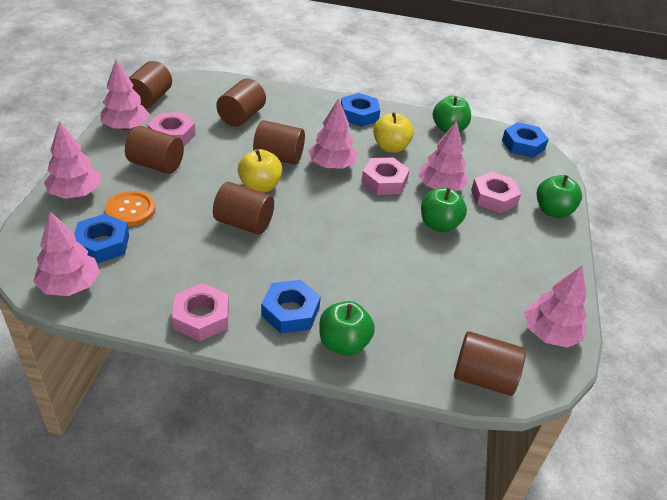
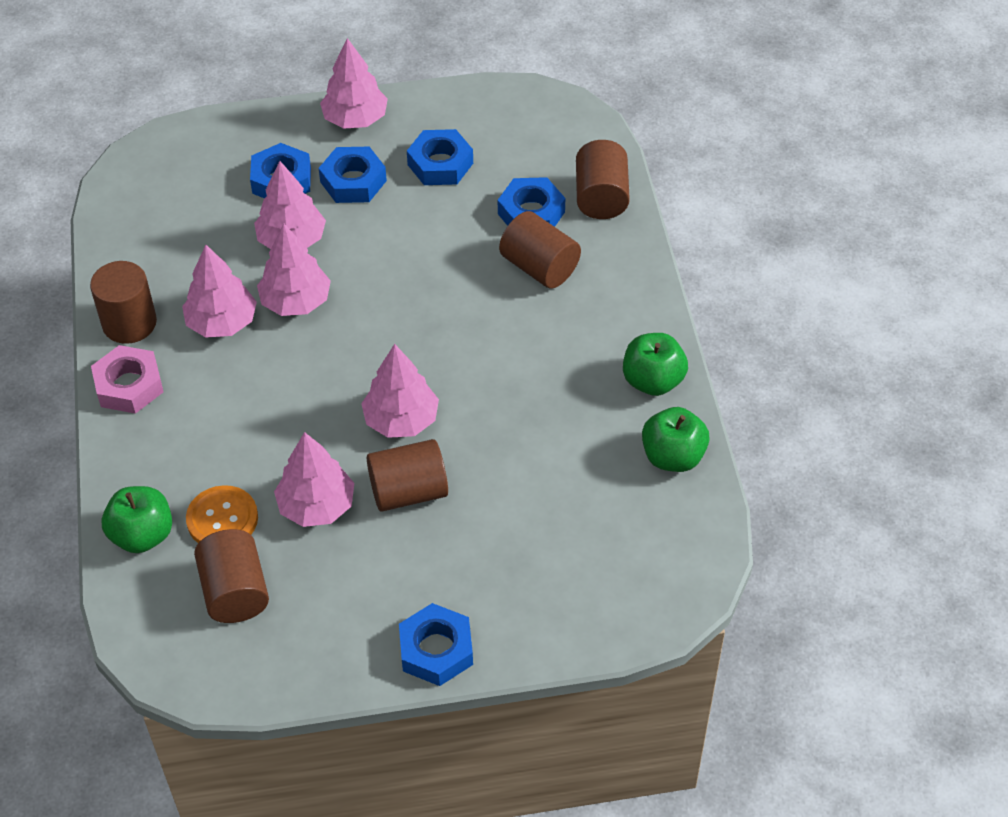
blue nut: 4 -> 5
brown cylinder: 6 -> 5
green apple: 4 -> 3
pink nut: 4 -> 1
yellow apple: 2 -> 0

